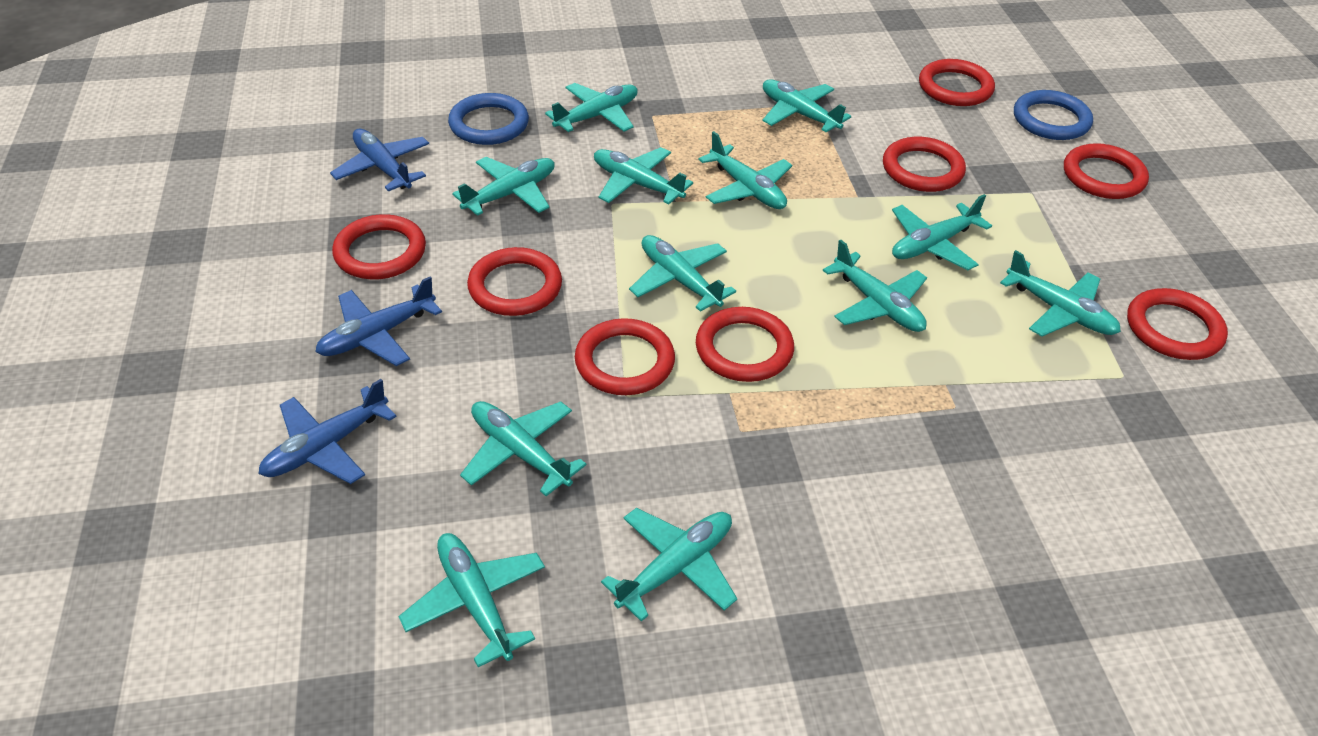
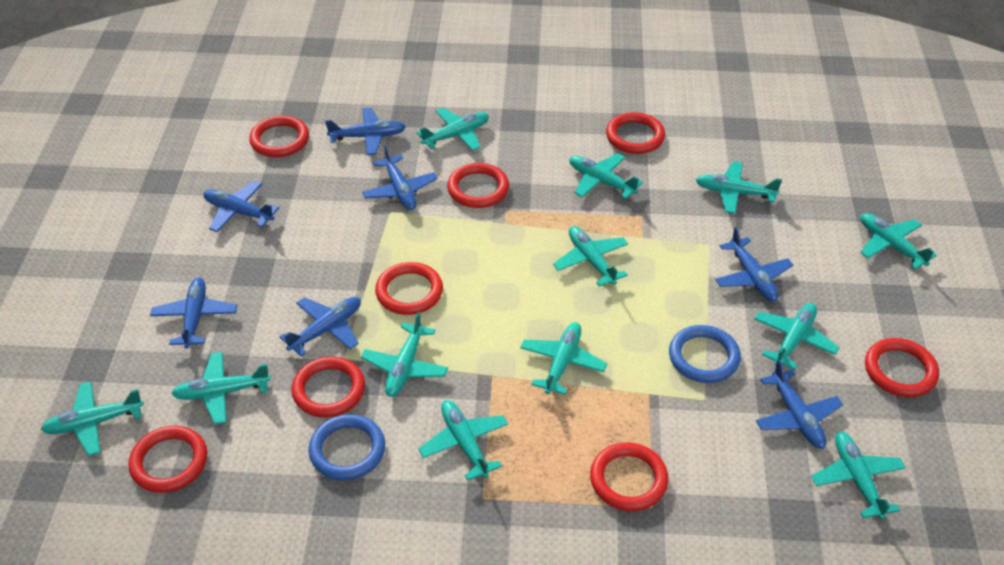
blue plane: 3 -> 7

